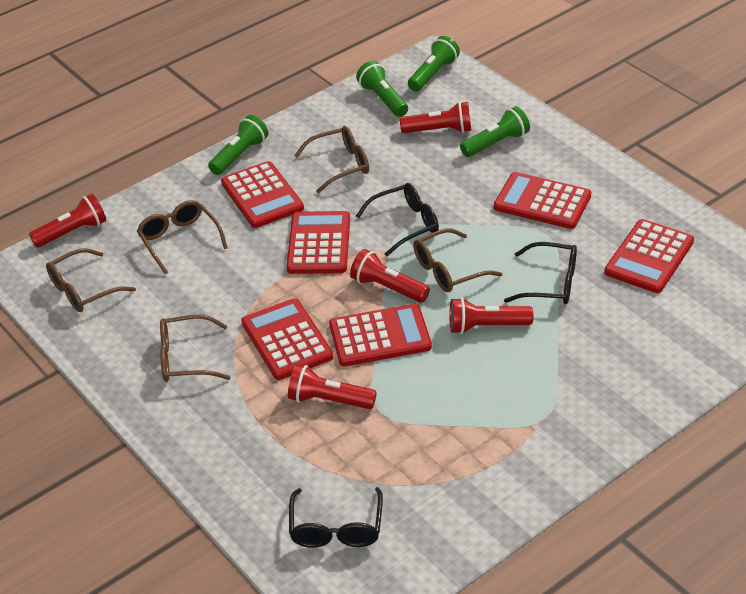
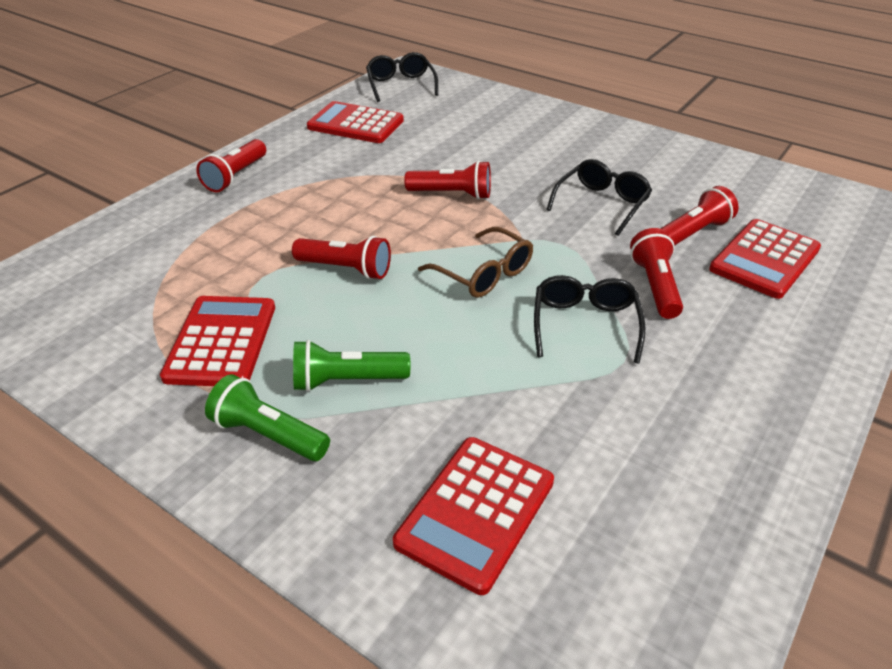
brown glasses: 5 -> 1
green flashlight: 4 -> 2
red calculator: 6 -> 4

